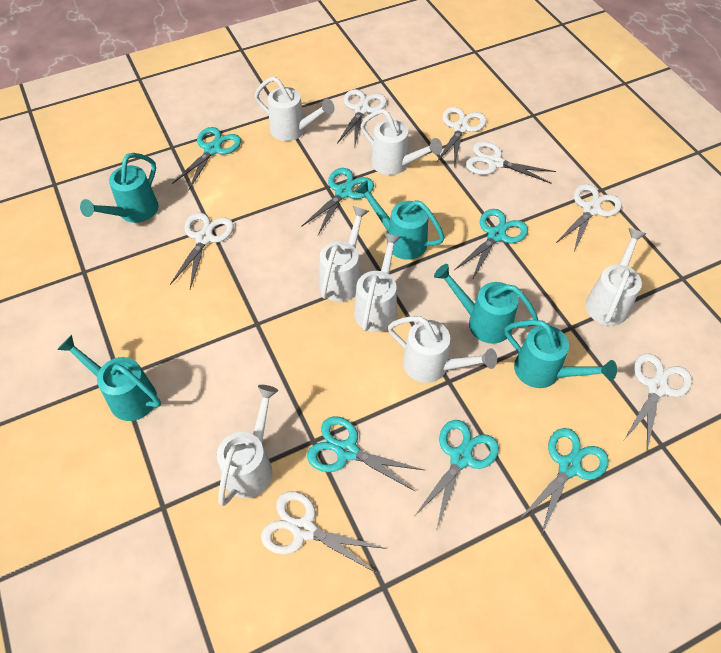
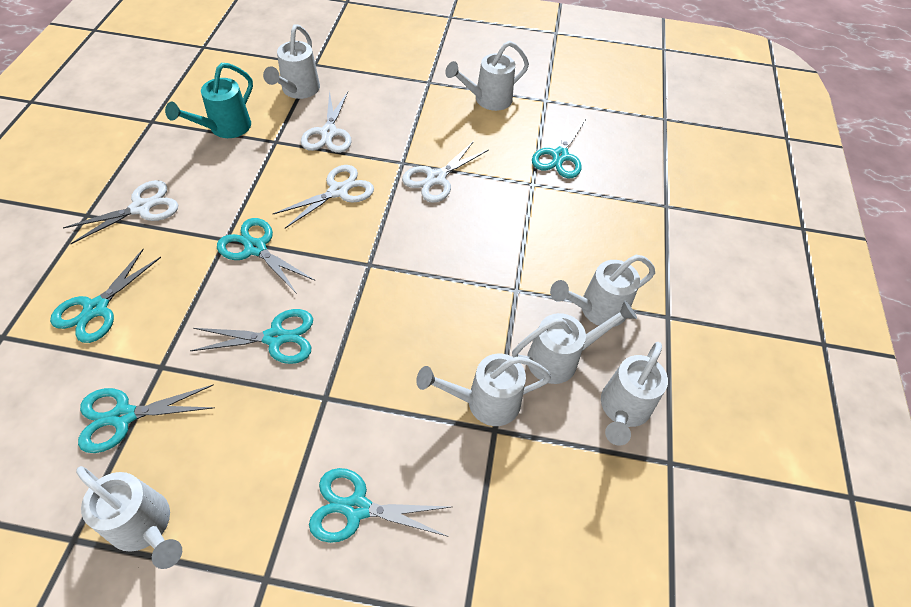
turquoise watering can: 5 -> 1
white scissors: 7 -> 4

